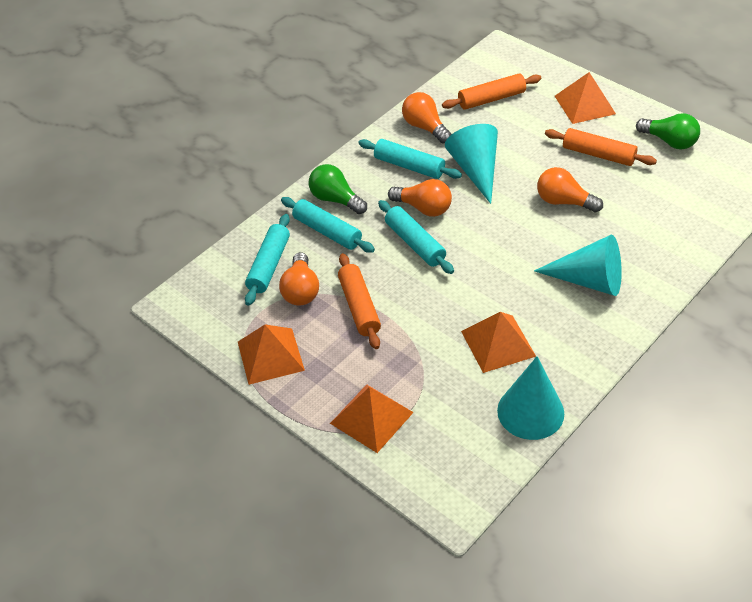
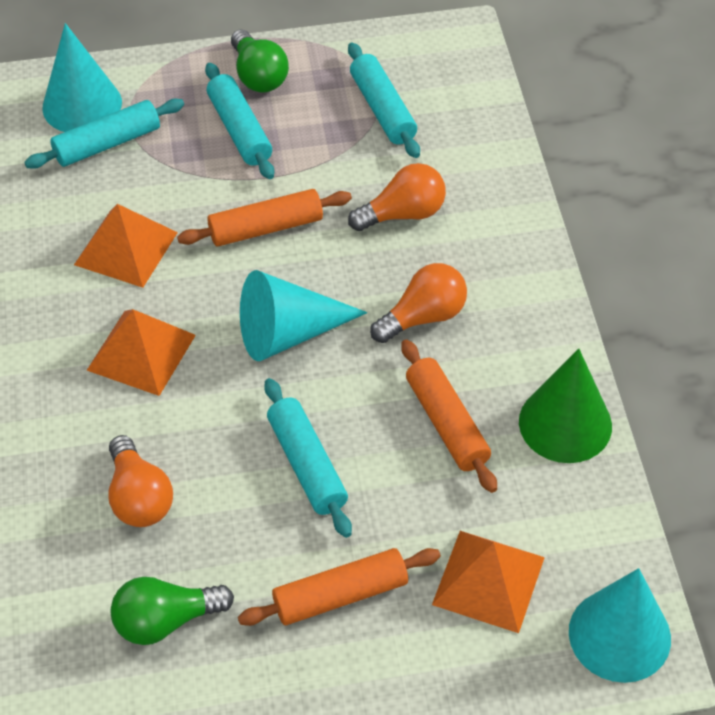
green cone: 0 -> 1
orange light bulb: 4 -> 3
orange pyramid: 4 -> 3

